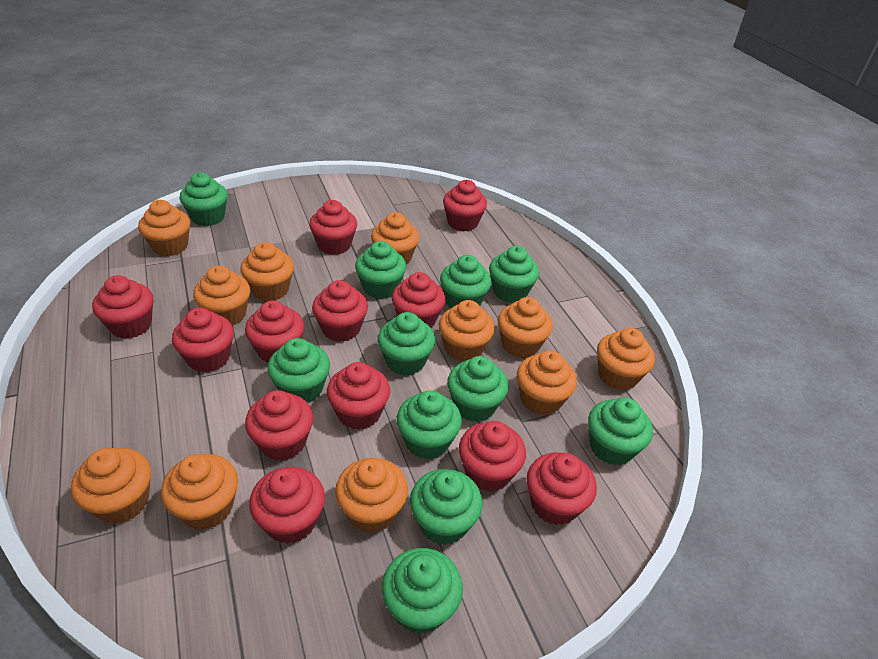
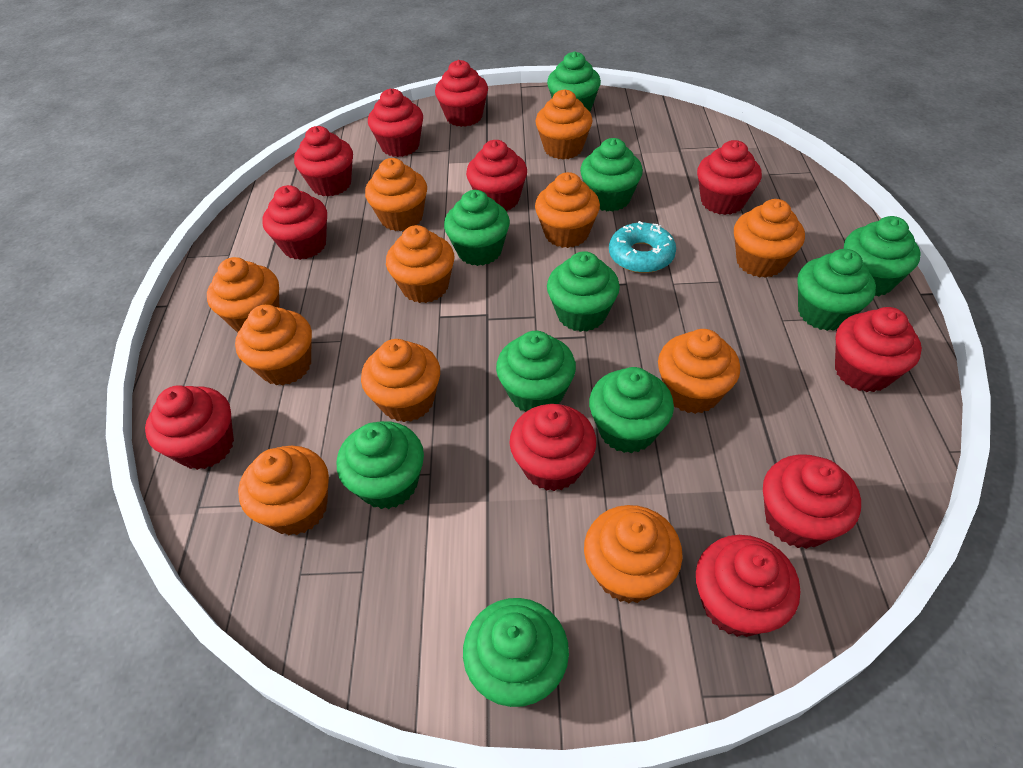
green cupcake: 11 -> 10
red cupcake: 12 -> 11
turquoise donut: 0 -> 1

